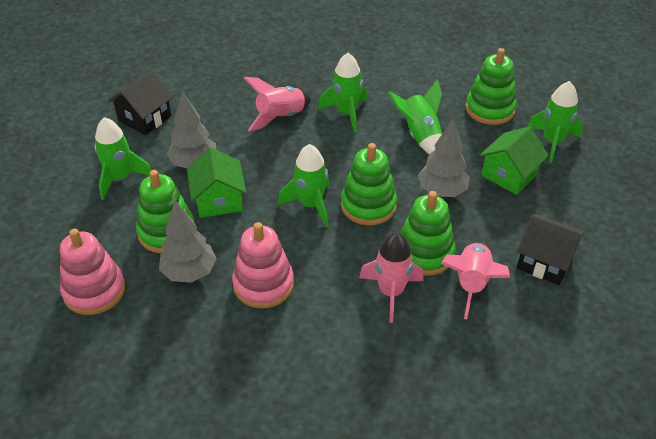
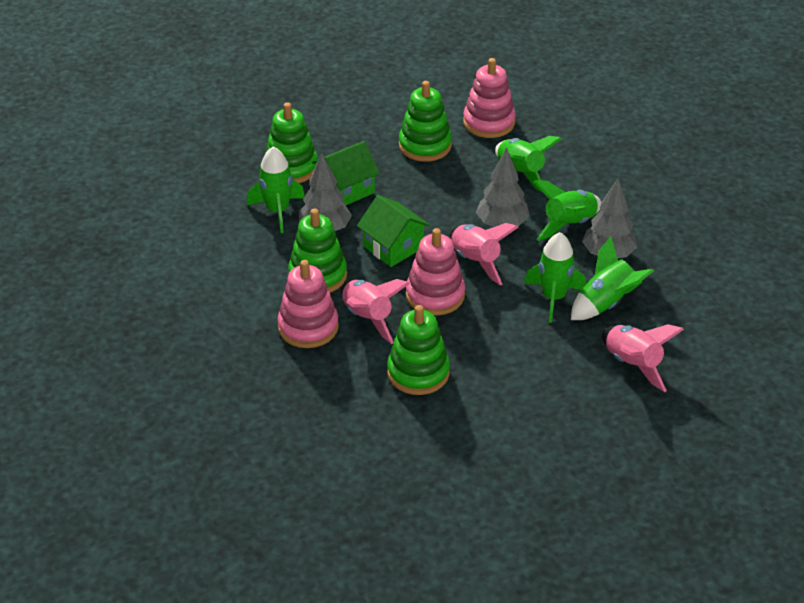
black house: 2 -> 0
pink stacking toy: 2 -> 3

